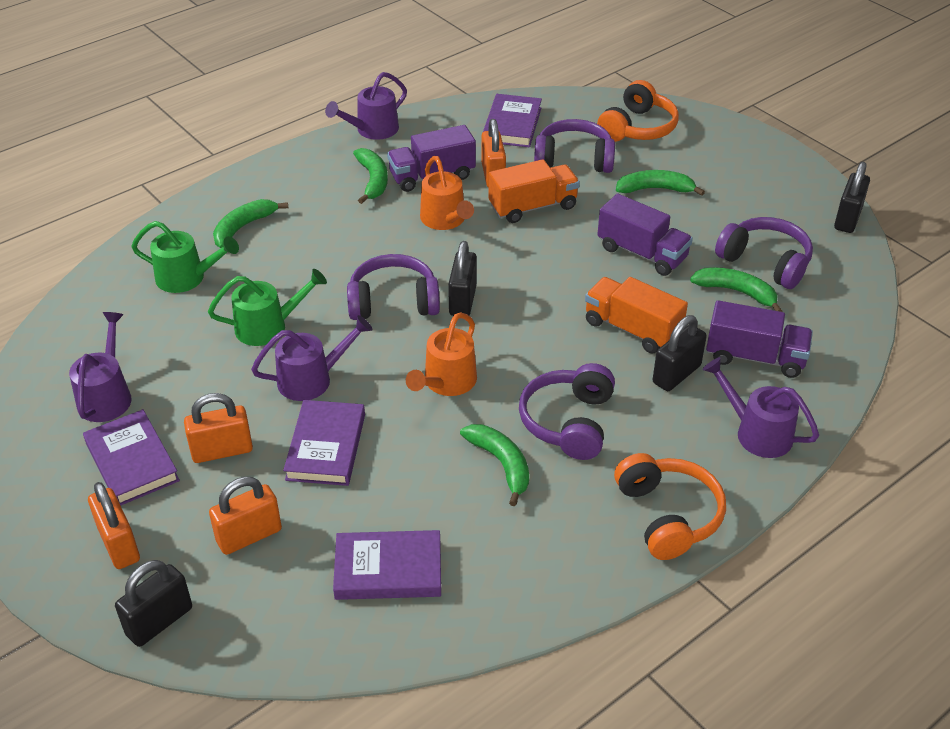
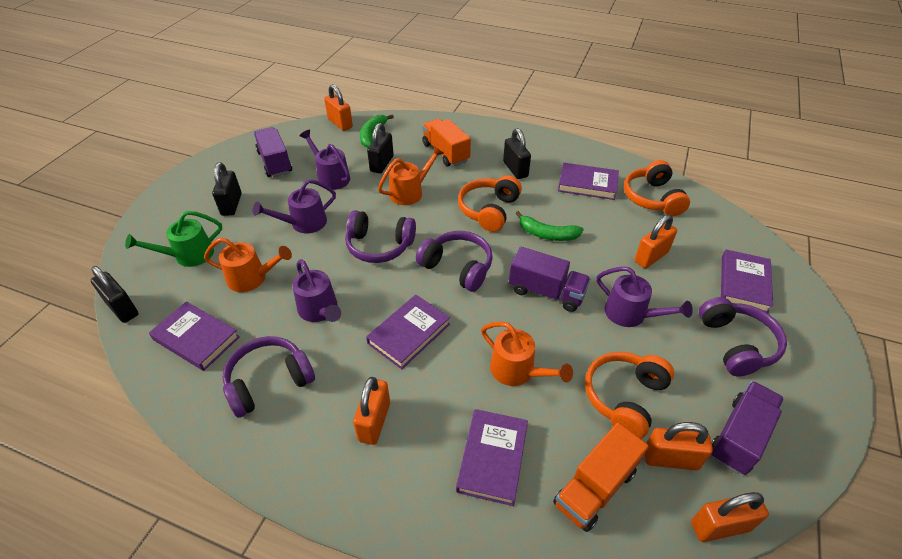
green banana: 5 -> 2
green watering can: 2 -> 1
orange headphones: 2 -> 3
orange padlock: 4 -> 5
orange watering can: 2 -> 3
purple book: 4 -> 5

